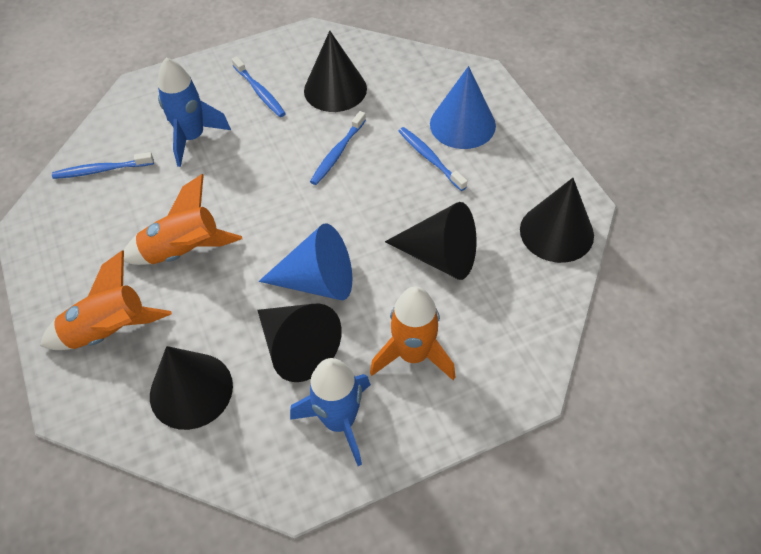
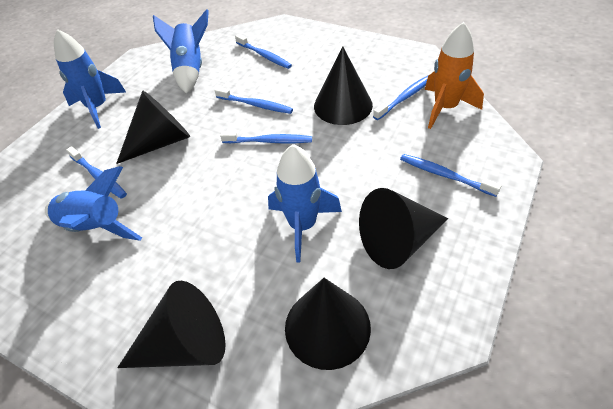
blue cone: 2 -> 0
blue rocket: 2 -> 4
blue toothbrush: 4 -> 6
orange rocket: 3 -> 1

